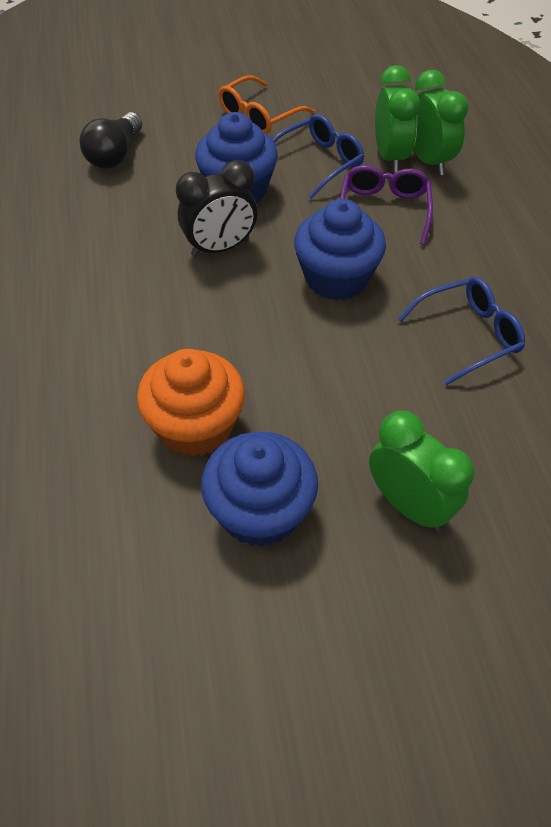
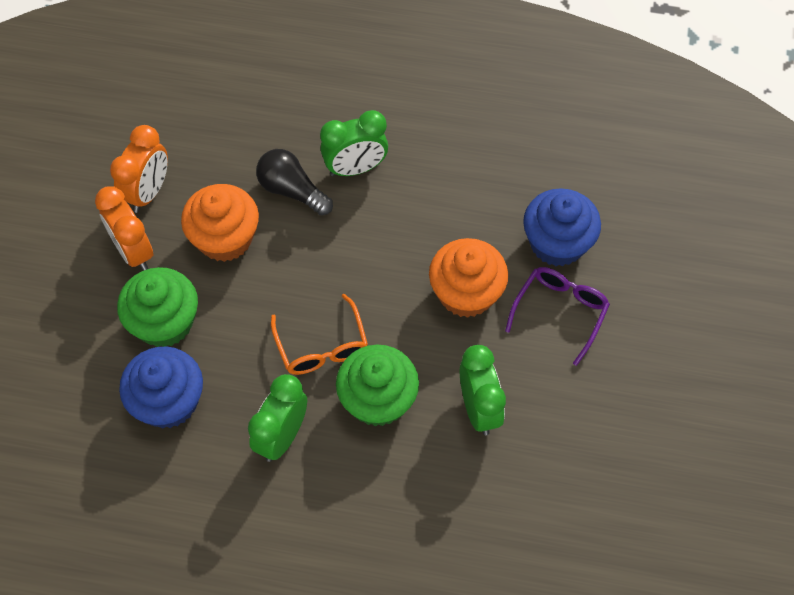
black clock: 1 -> 0
blue cupcake: 3 -> 2
blue glasses: 2 -> 0
green cupcake: 0 -> 2
orange clock: 0 -> 2
orange cupcake: 1 -> 2

